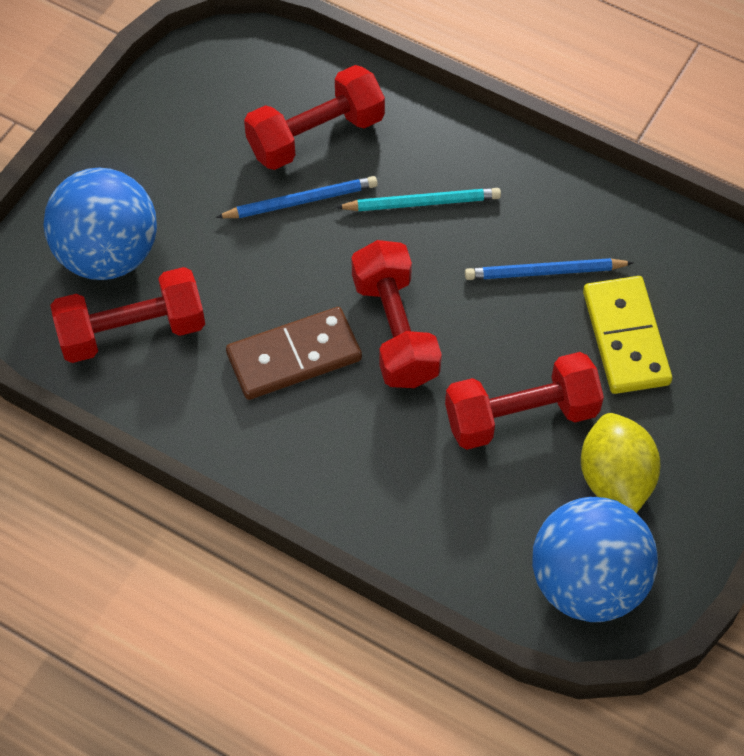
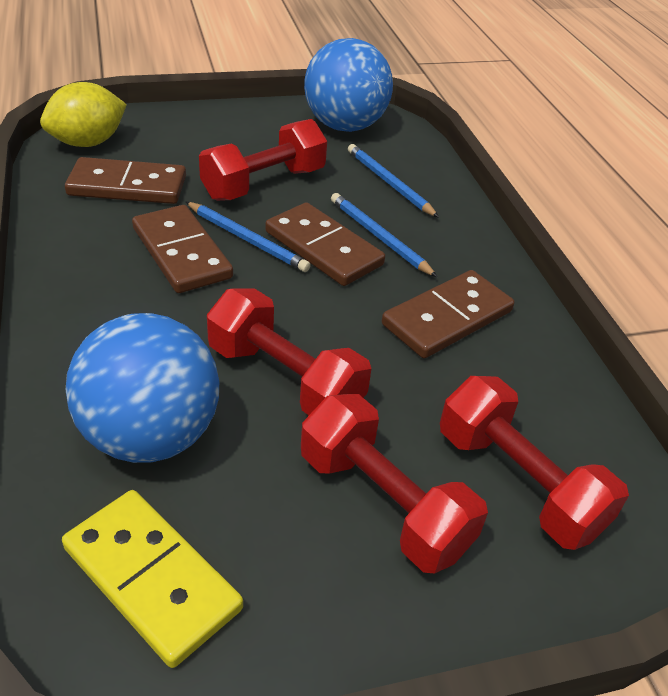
blue pencil: 2 -> 3
brown domino: 1 -> 4
turquoise pencil: 1 -> 0

